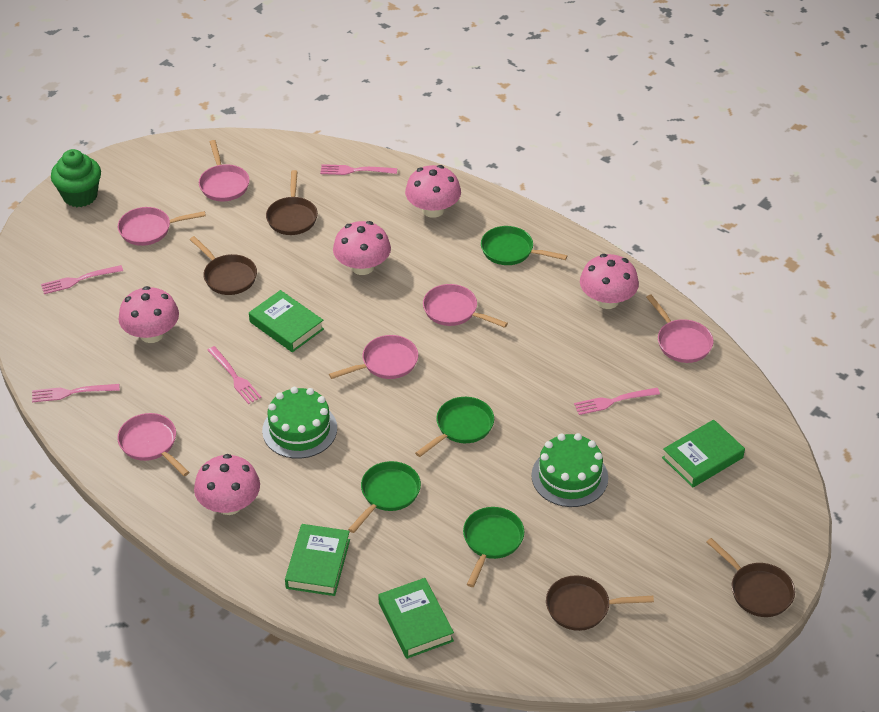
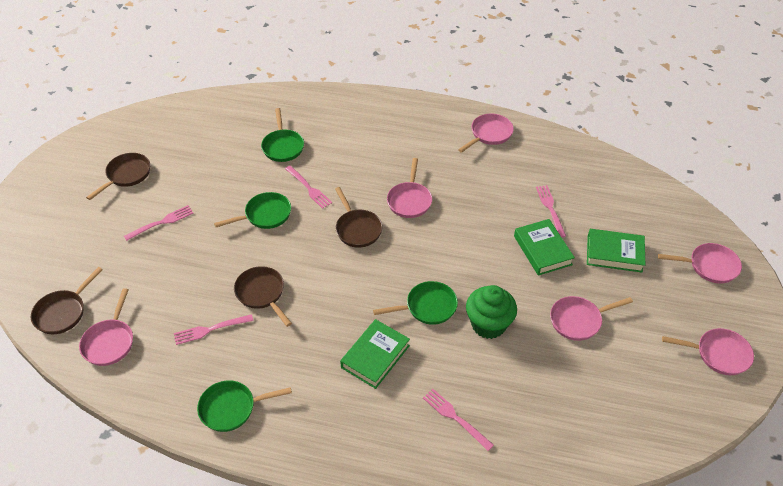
green book: 4 -> 3
green cake: 2 -> 0
pink mushroom: 5 -> 0

